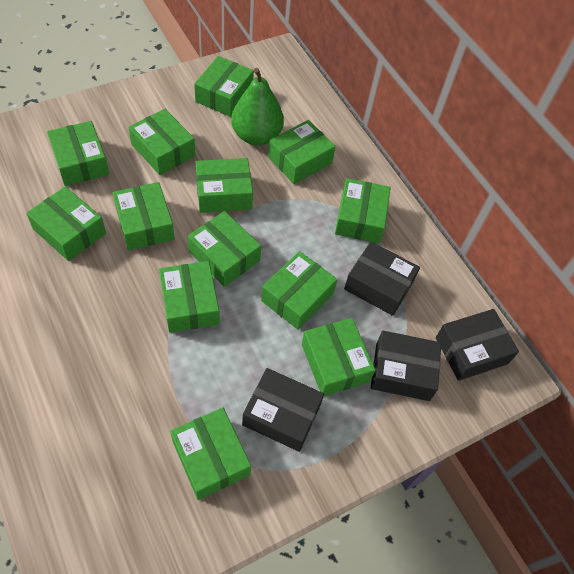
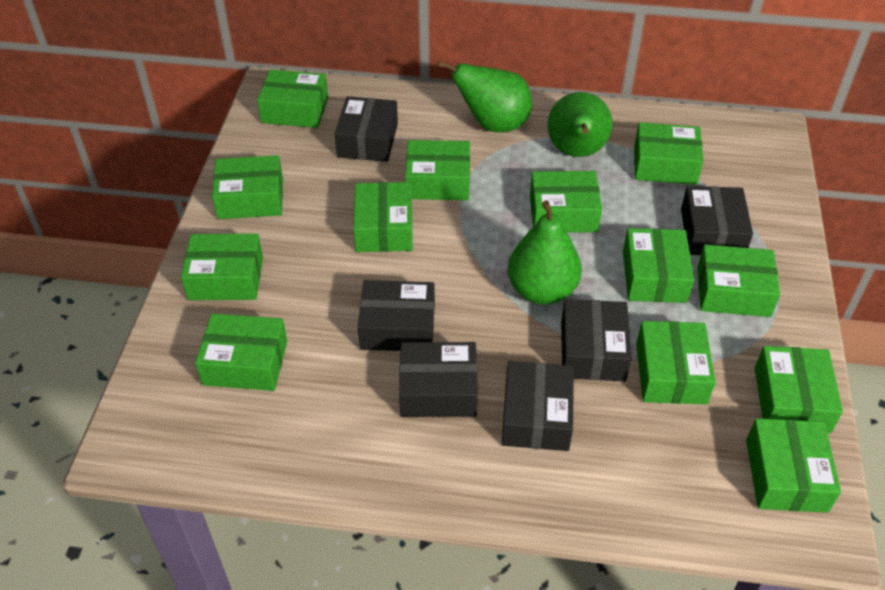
black box: 4 -> 6
green pear: 1 -> 3

